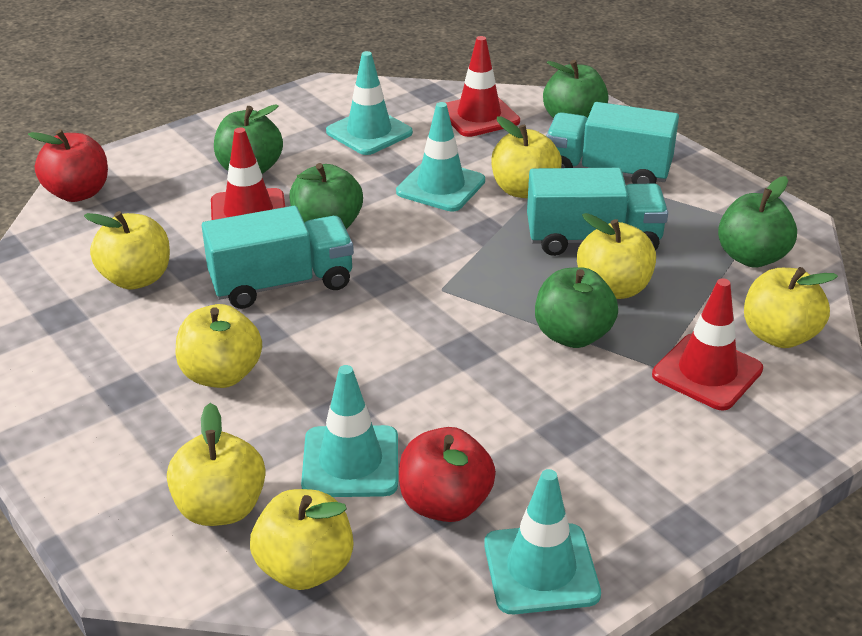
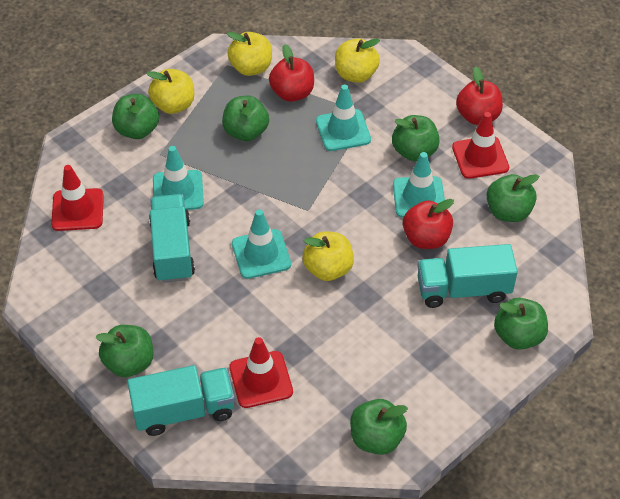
green apple: 5 -> 7
red apple: 2 -> 3
yellow apple: 7 -> 4

